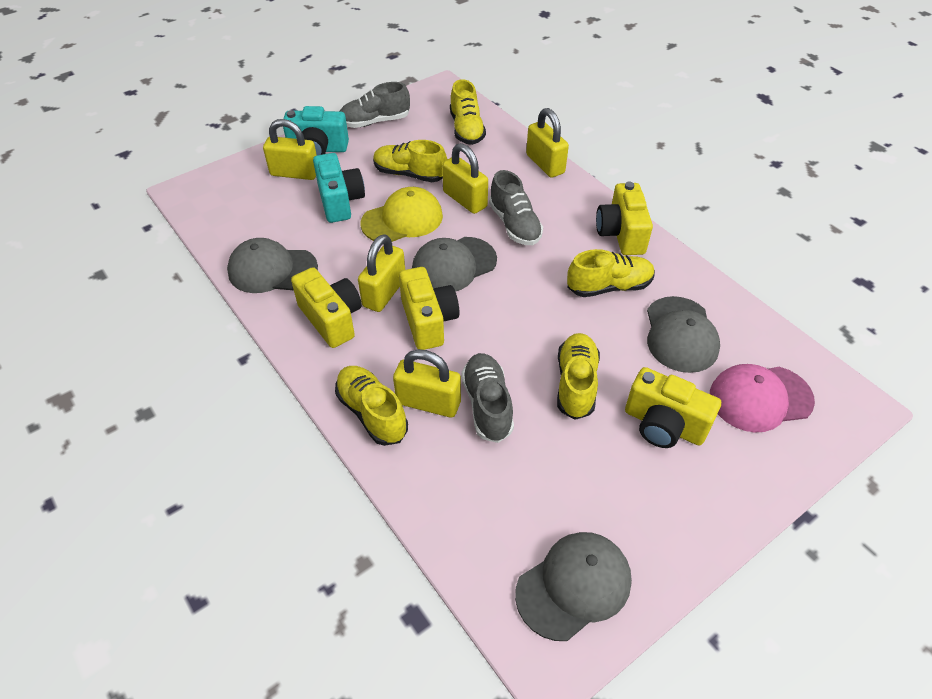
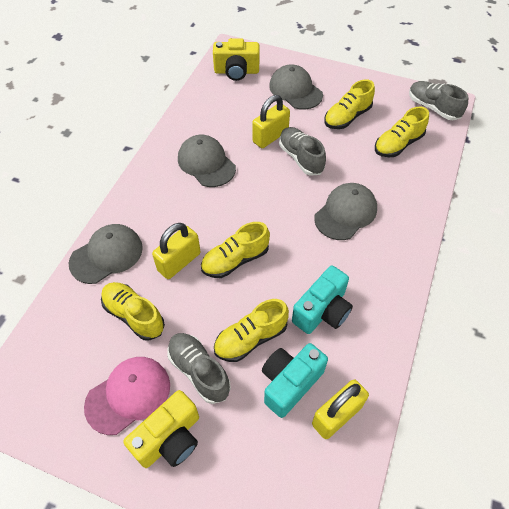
yellow camera: 4 -> 2
yellow cap: 1 -> 0
yellow padlock: 5 -> 3

